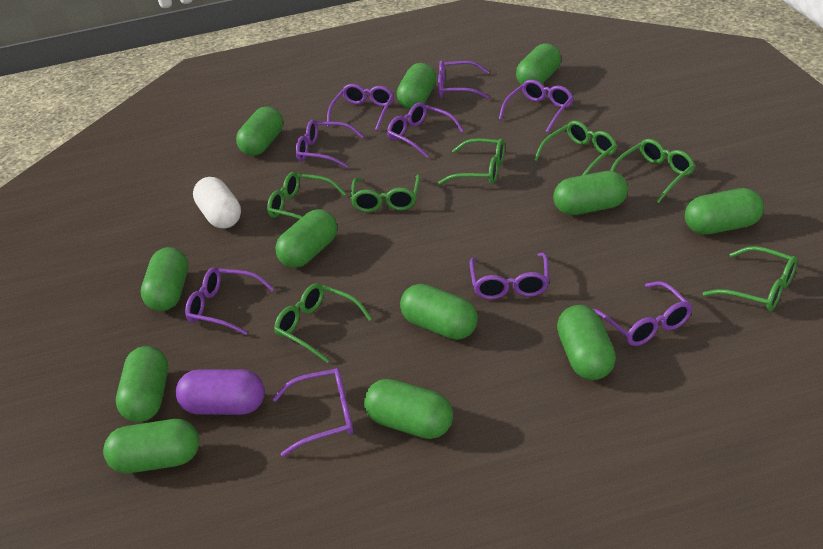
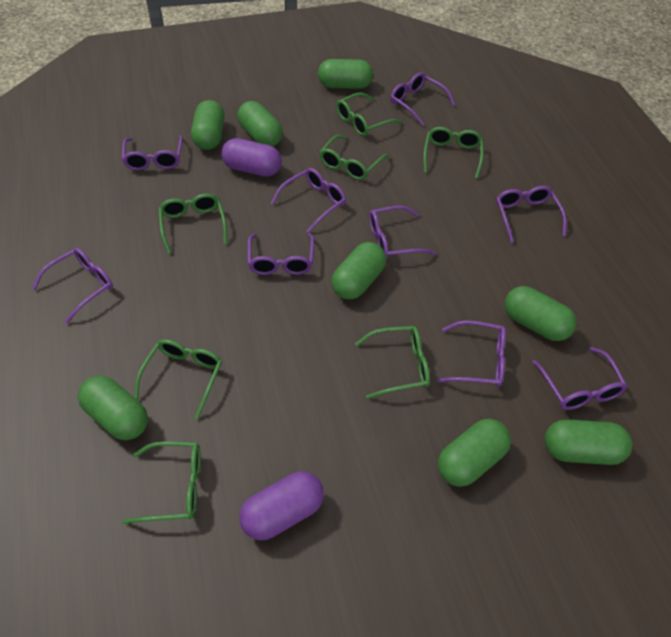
green capsule: 12 -> 8
purple capsule: 1 -> 2
white capsule: 1 -> 0

